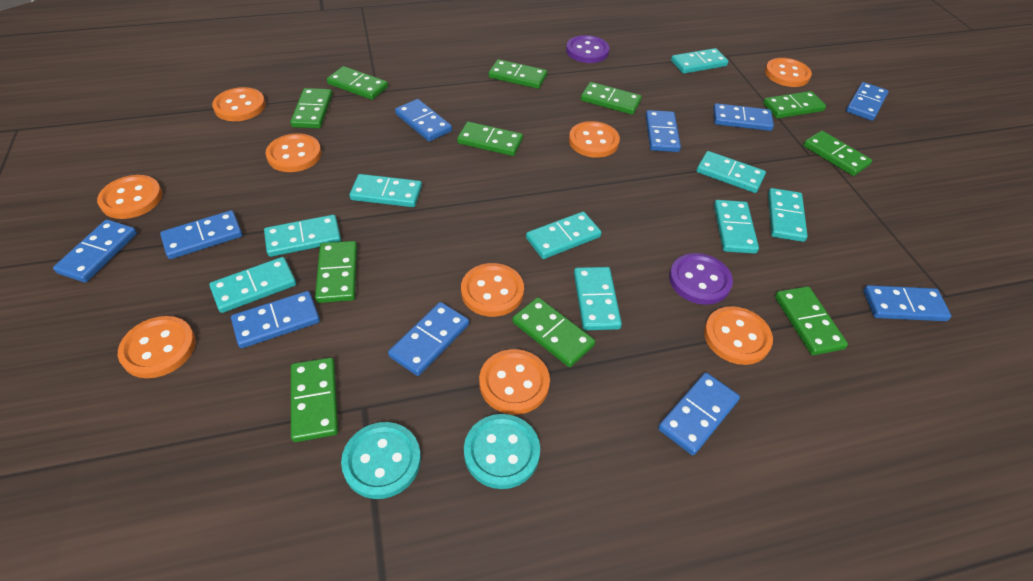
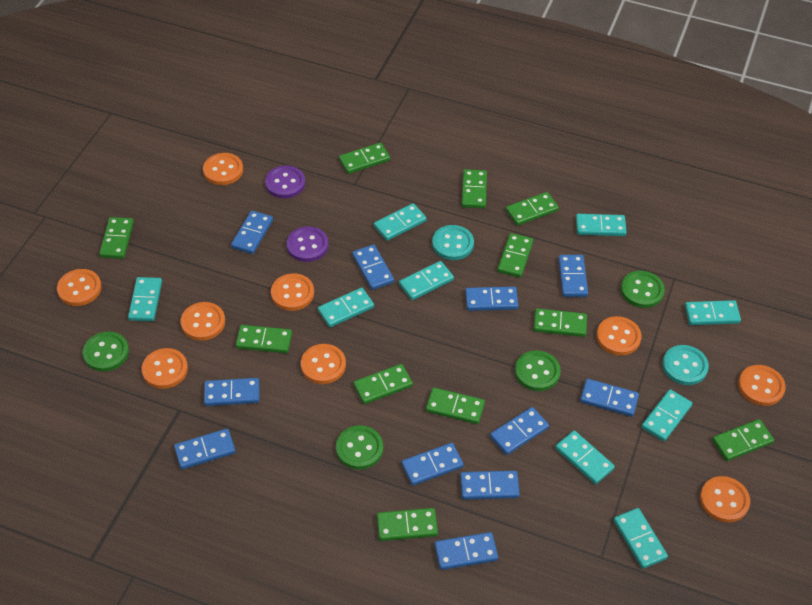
blue domino: 10 -> 11
green button: 0 -> 4

